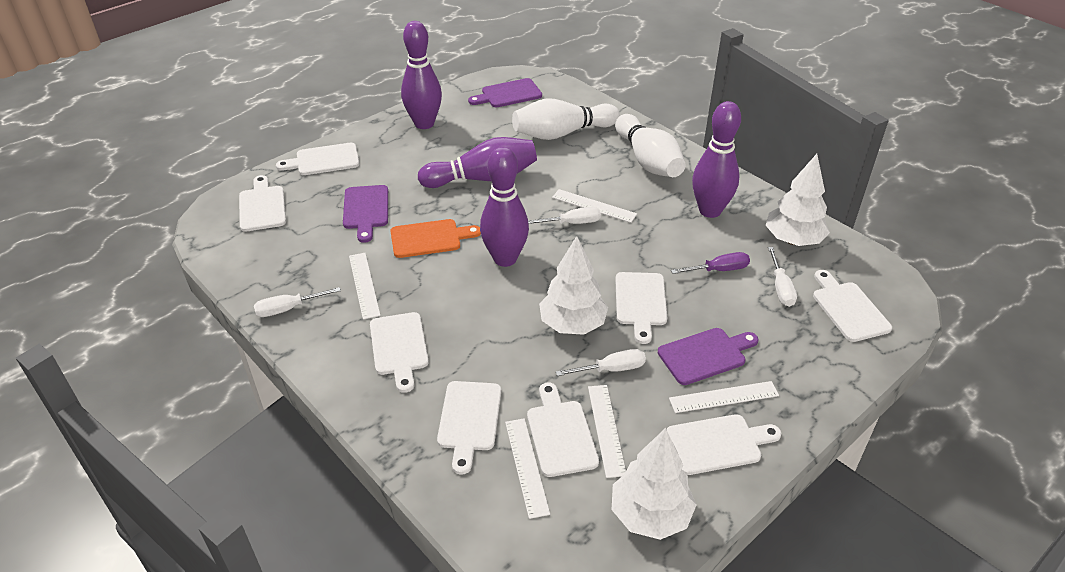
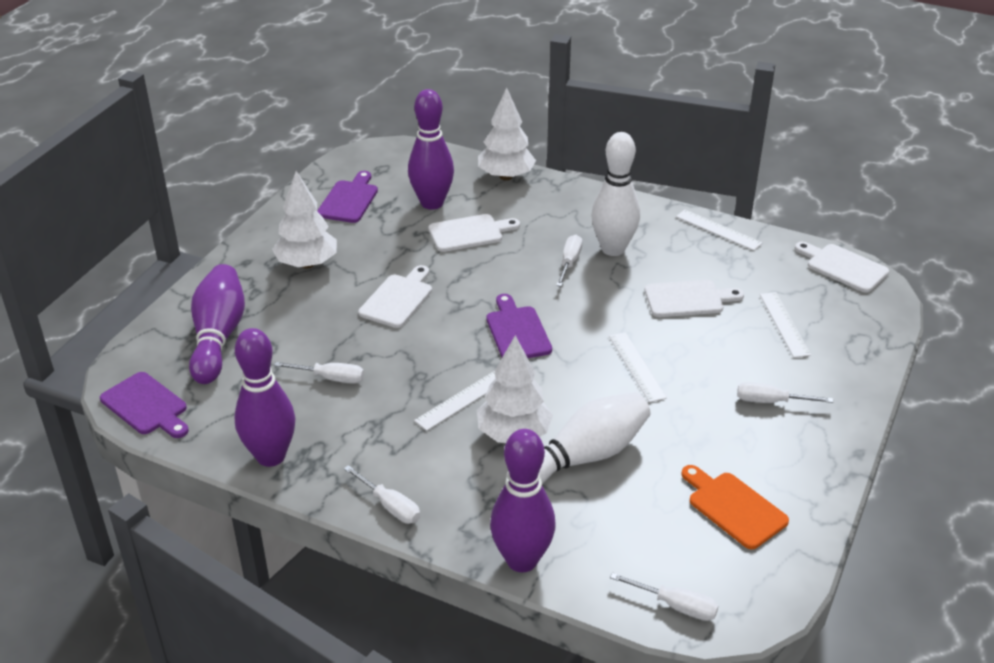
purple screwdriver: 1 -> 0
white cutting board: 8 -> 4
white ruler: 5 -> 4
white screwdriver: 4 -> 5

